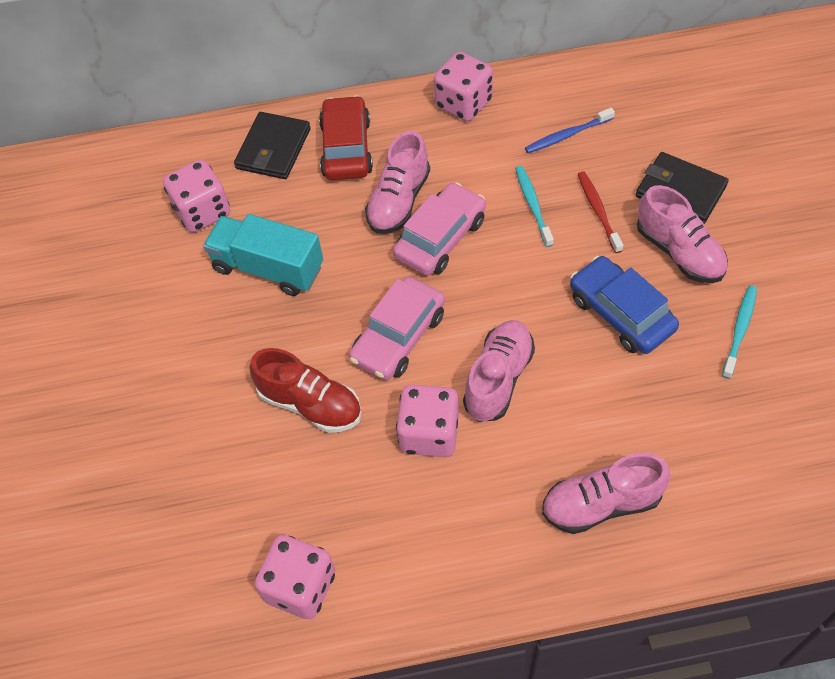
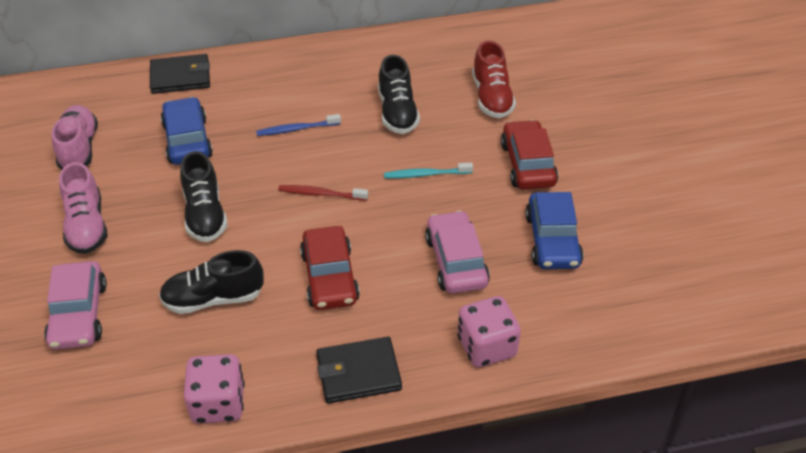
black shoe: 0 -> 3
blue car: 1 -> 2
pink dice: 4 -> 2
pink shoe: 4 -> 2
red car: 1 -> 2
turquoise toothbrush: 2 -> 1
turquoise truck: 1 -> 0

